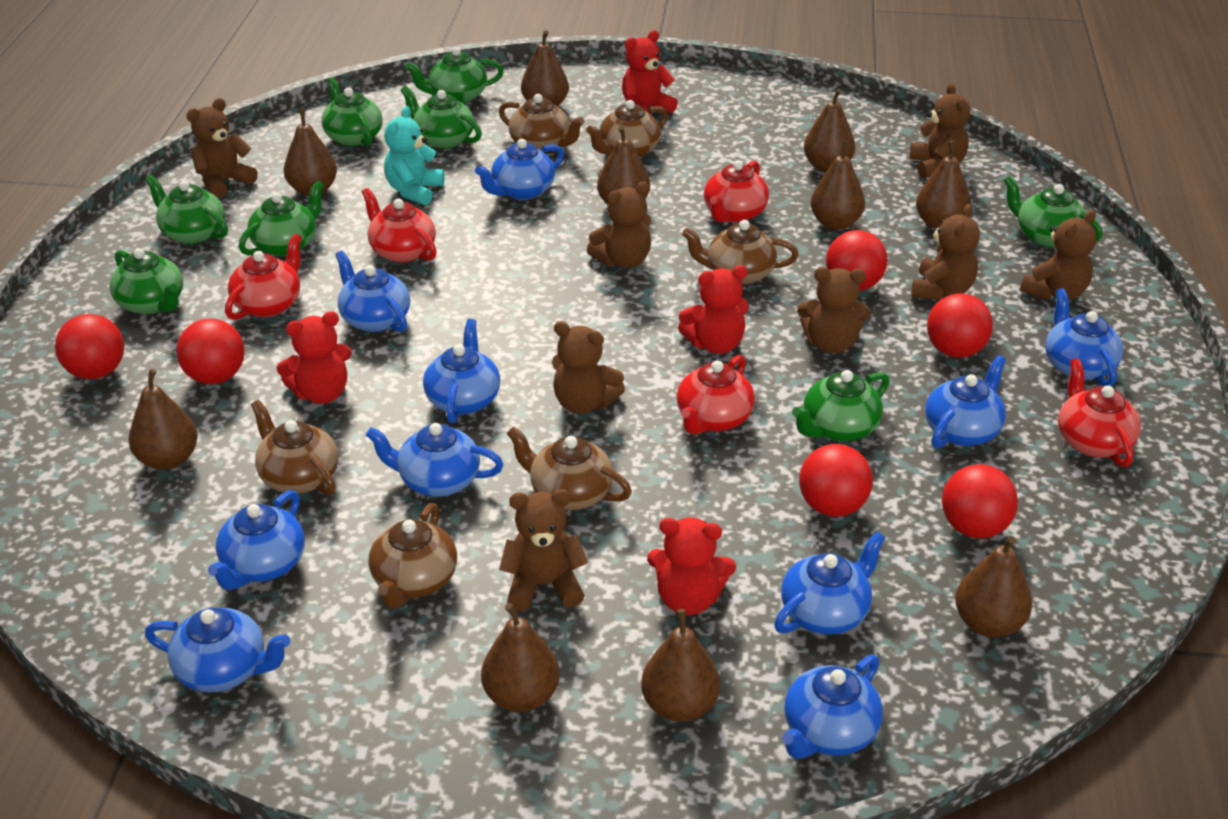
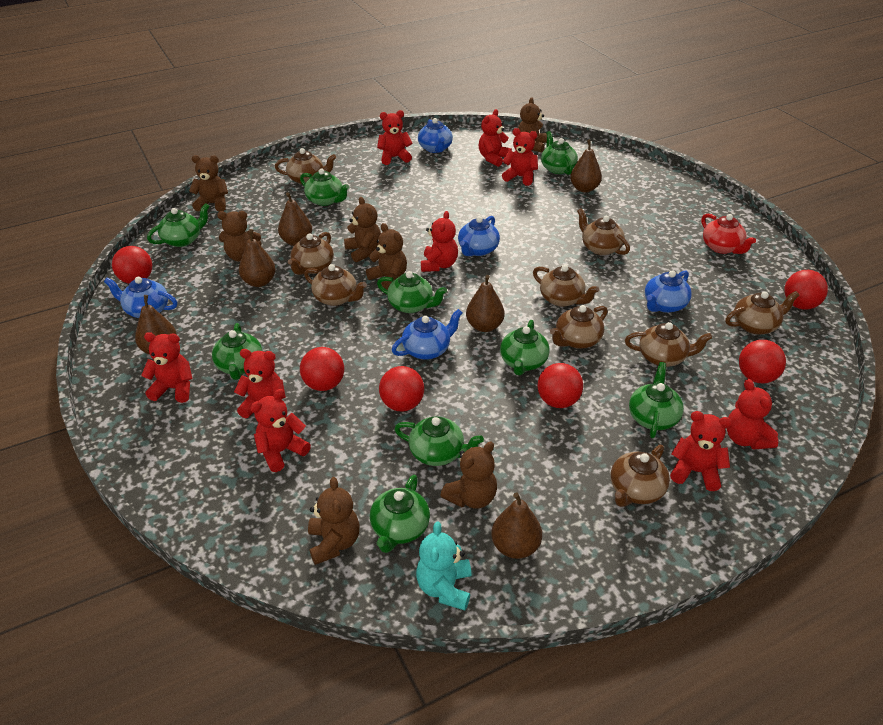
blue teapot: 10 -> 5
brown pear: 10 -> 6
brown teapot: 6 -> 9
brown teddy bear: 8 -> 7
green teapot: 8 -> 9
red teapot: 5 -> 1
red teddy bear: 4 -> 9

